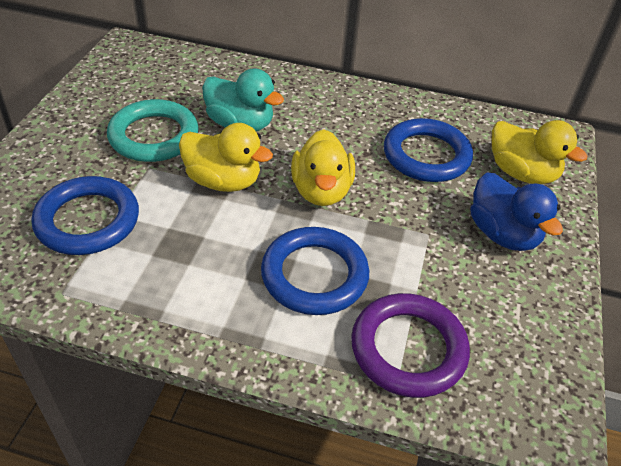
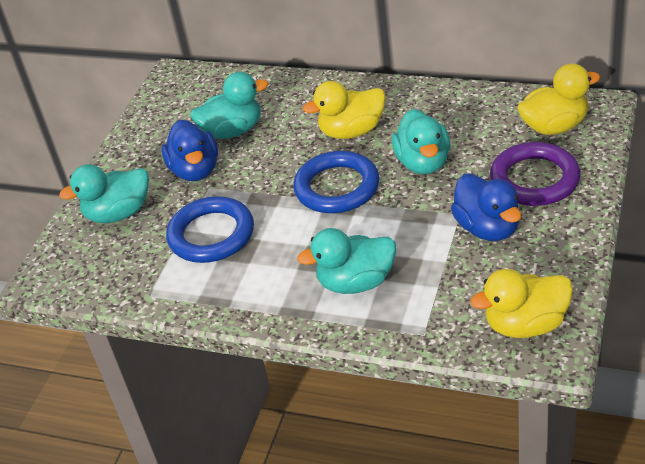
blue duck: 1 -> 2
blue ring: 3 -> 2
turquoise duck: 1 -> 4
turquoise ring: 1 -> 0

